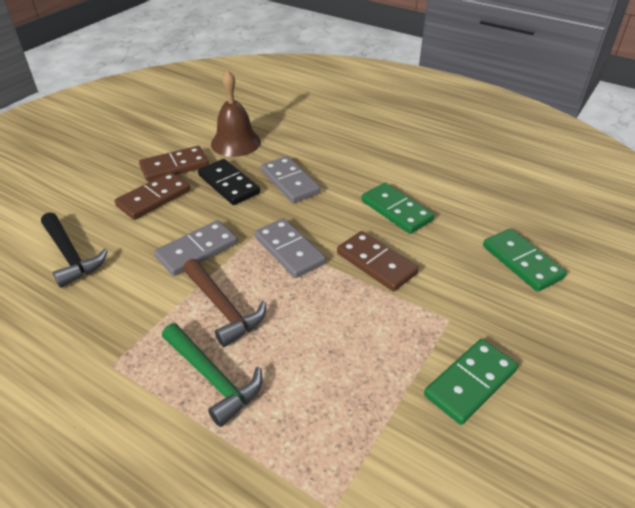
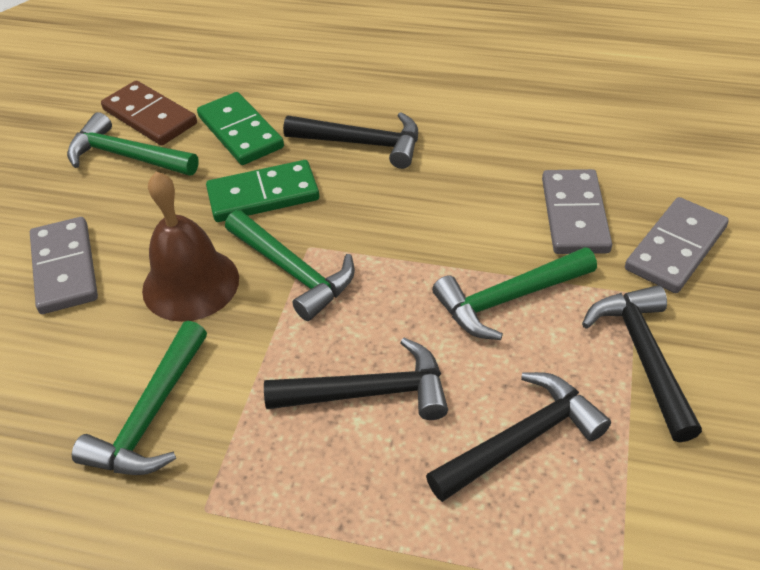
black domino: 1 -> 0
black hammer: 1 -> 4
brown domino: 3 -> 1
brown hammer: 1 -> 0
green domino: 3 -> 2
green hammer: 1 -> 4

